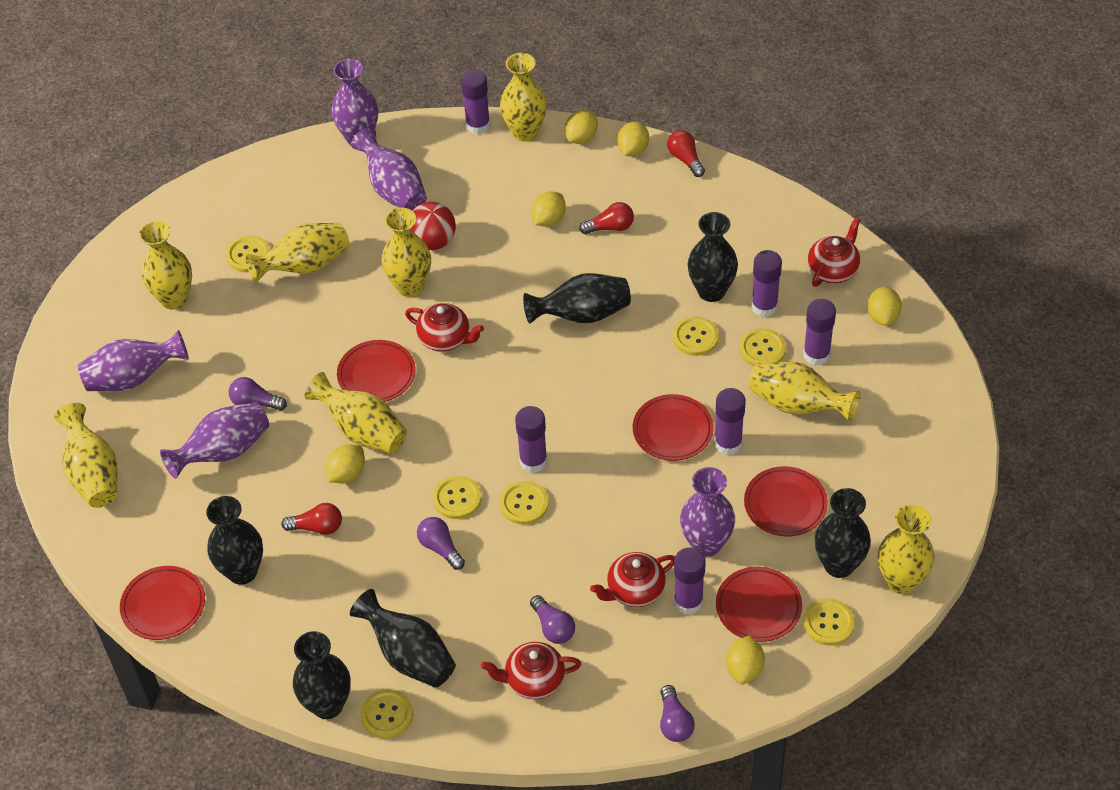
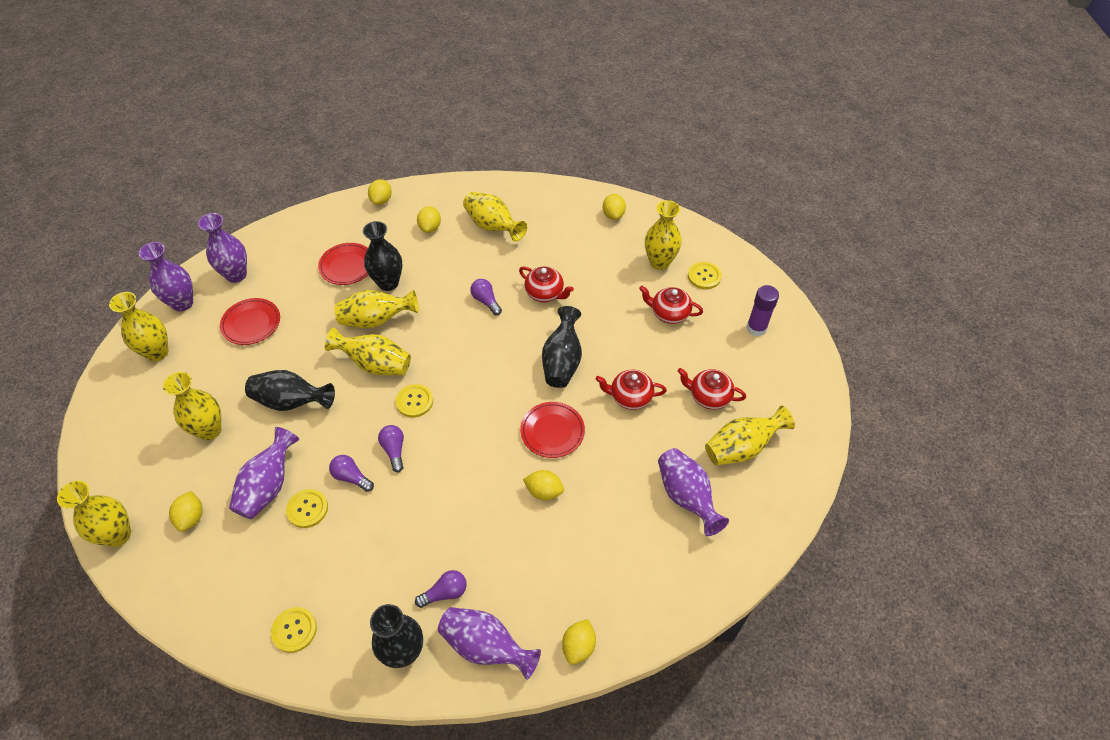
black vase: 6 -> 4
purple glue stick: 6 -> 1
red ball: 1 -> 0
red light bulb: 3 -> 0
red plate: 5 -> 3
yellow button: 7 -> 4

